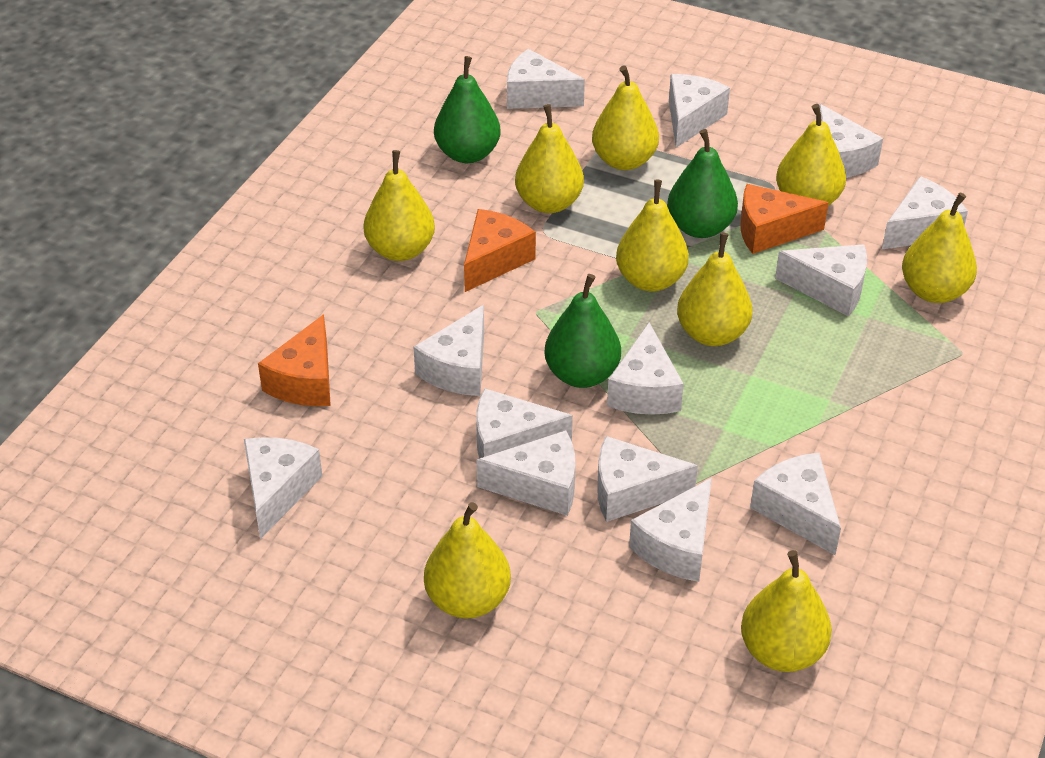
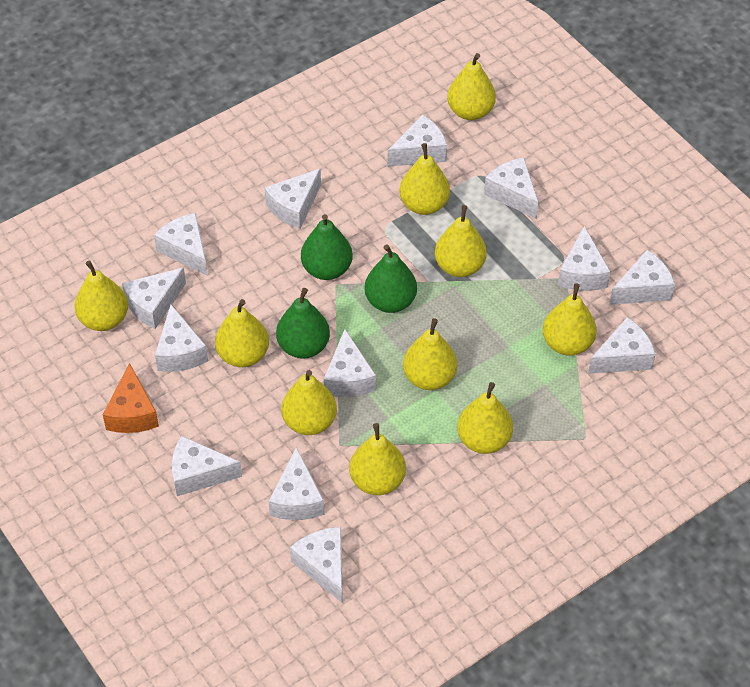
orange cheese: 3 -> 1
yellow pear: 9 -> 10

